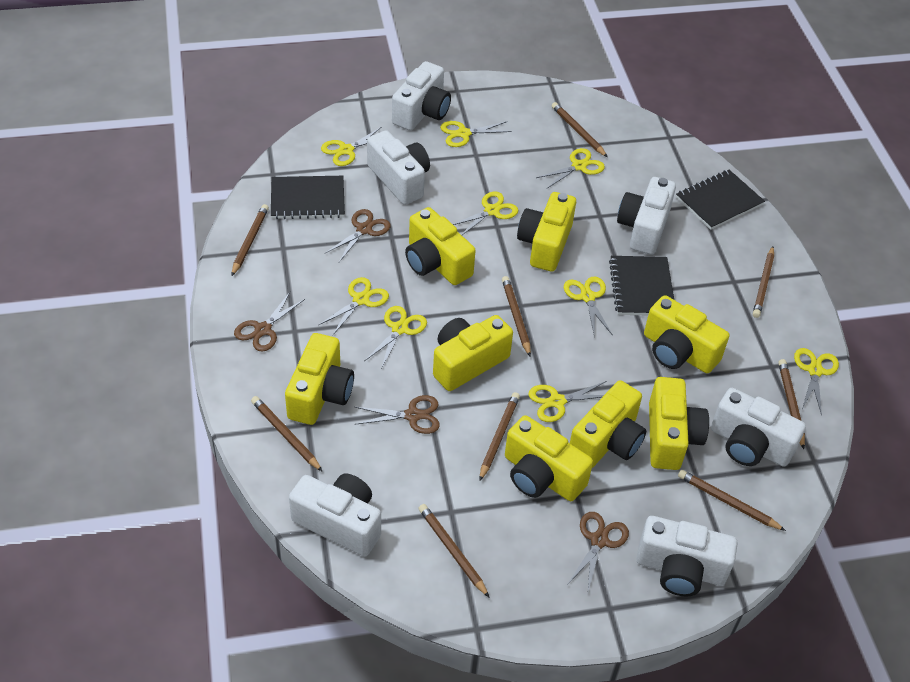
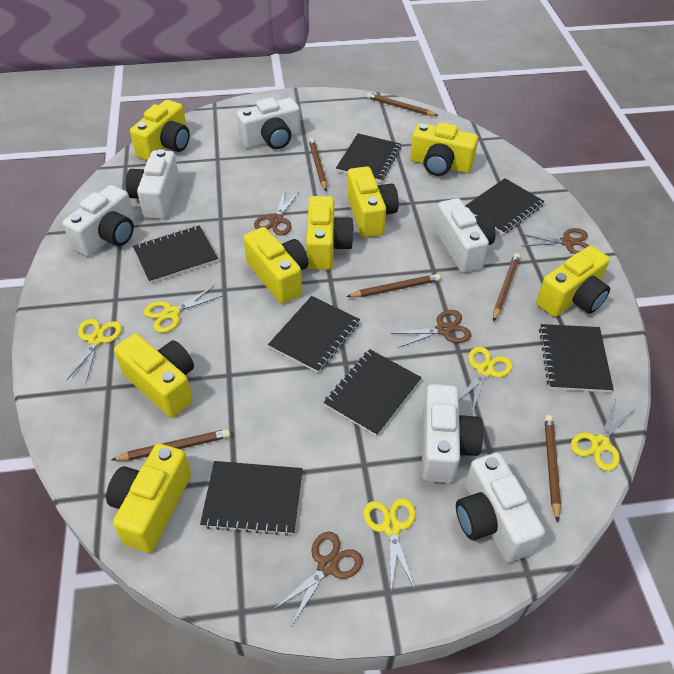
black notebook: 3 -> 7
brown pencil: 9 -> 6
yellow scissors: 9 -> 5

